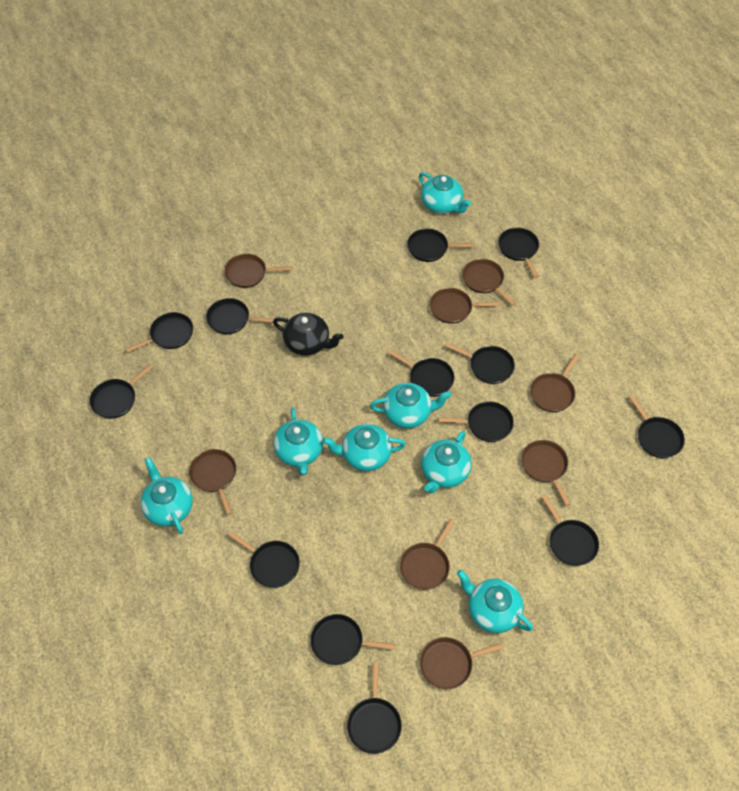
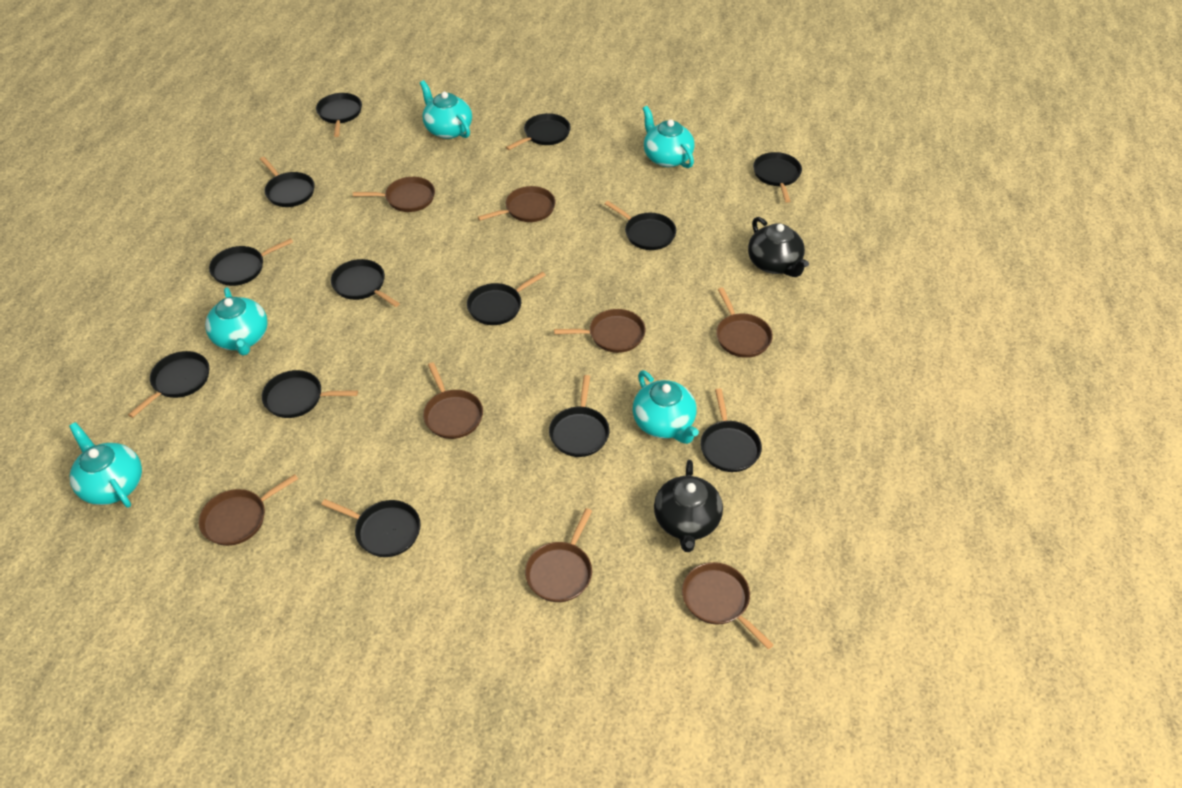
black teapot: 1 -> 2
turquoise teapot: 7 -> 5

